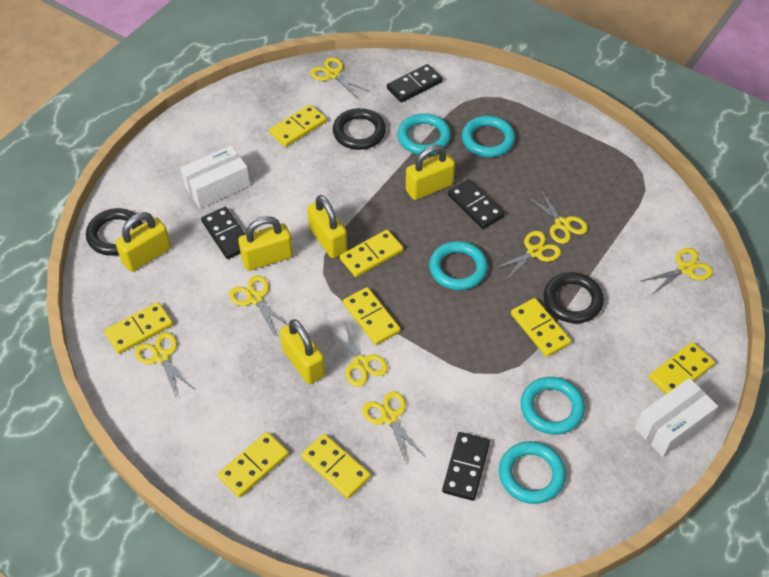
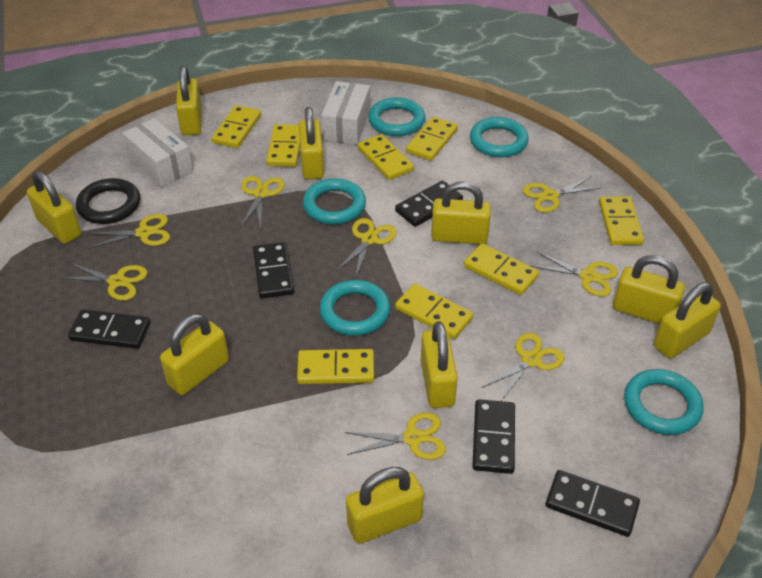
black domino: 4 -> 5
black ring: 3 -> 1
yellow padlock: 5 -> 9

